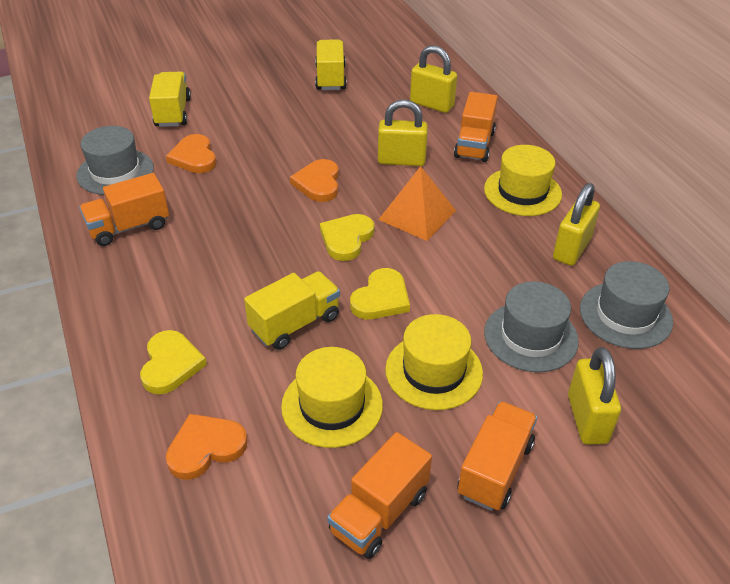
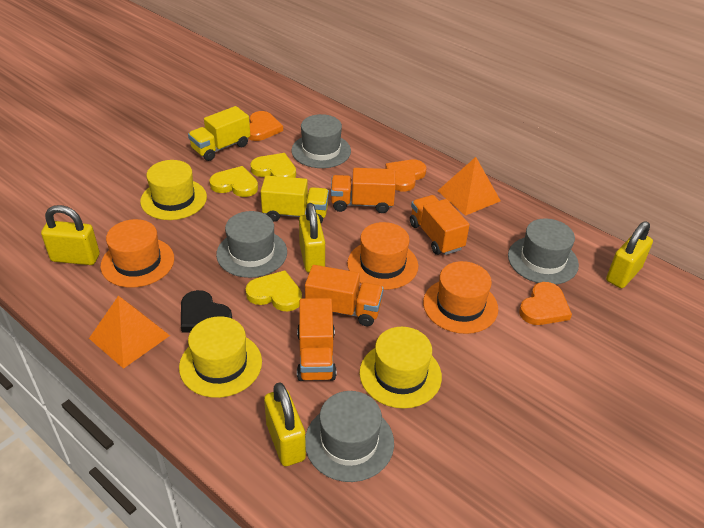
black heart: 0 -> 1
grey hat: 3 -> 4
orange hat: 0 -> 3
orange pyramid: 1 -> 2
yellow truck: 3 -> 2

